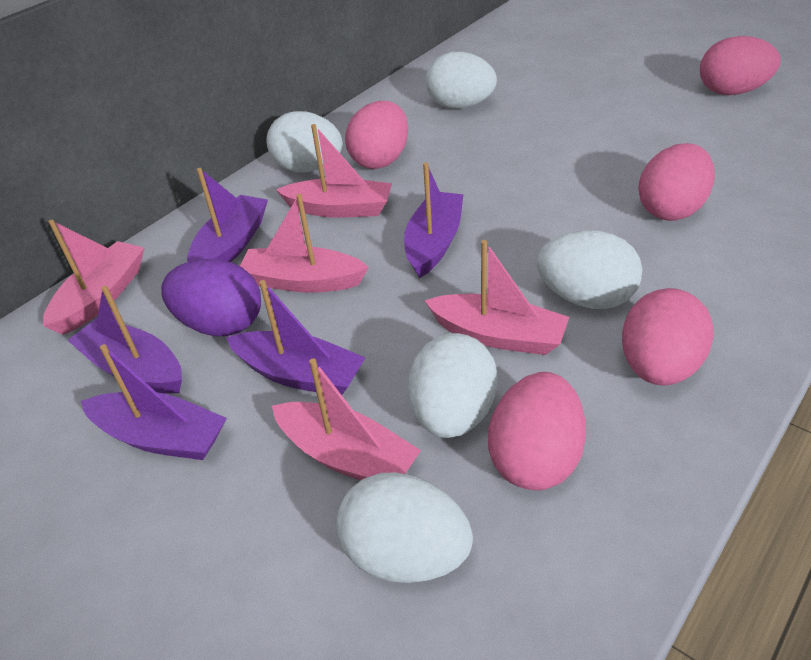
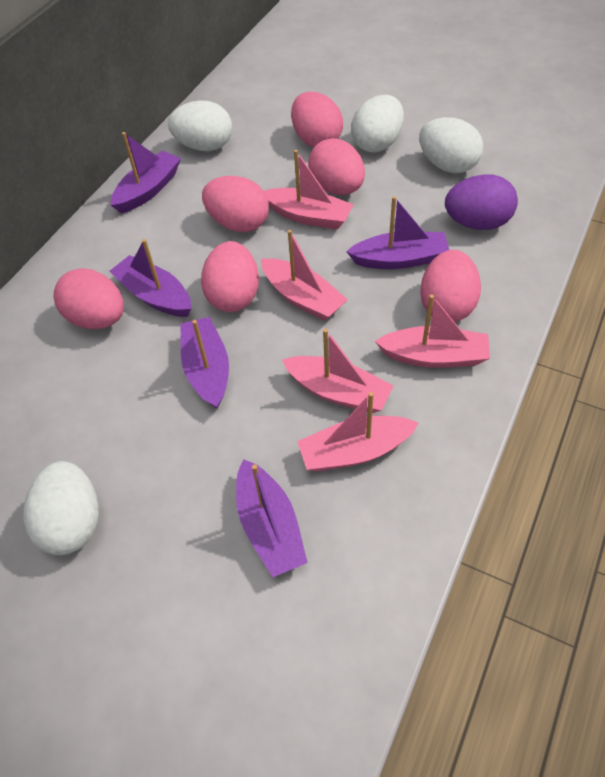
pink egg: 5 -> 6
white egg: 5 -> 4

